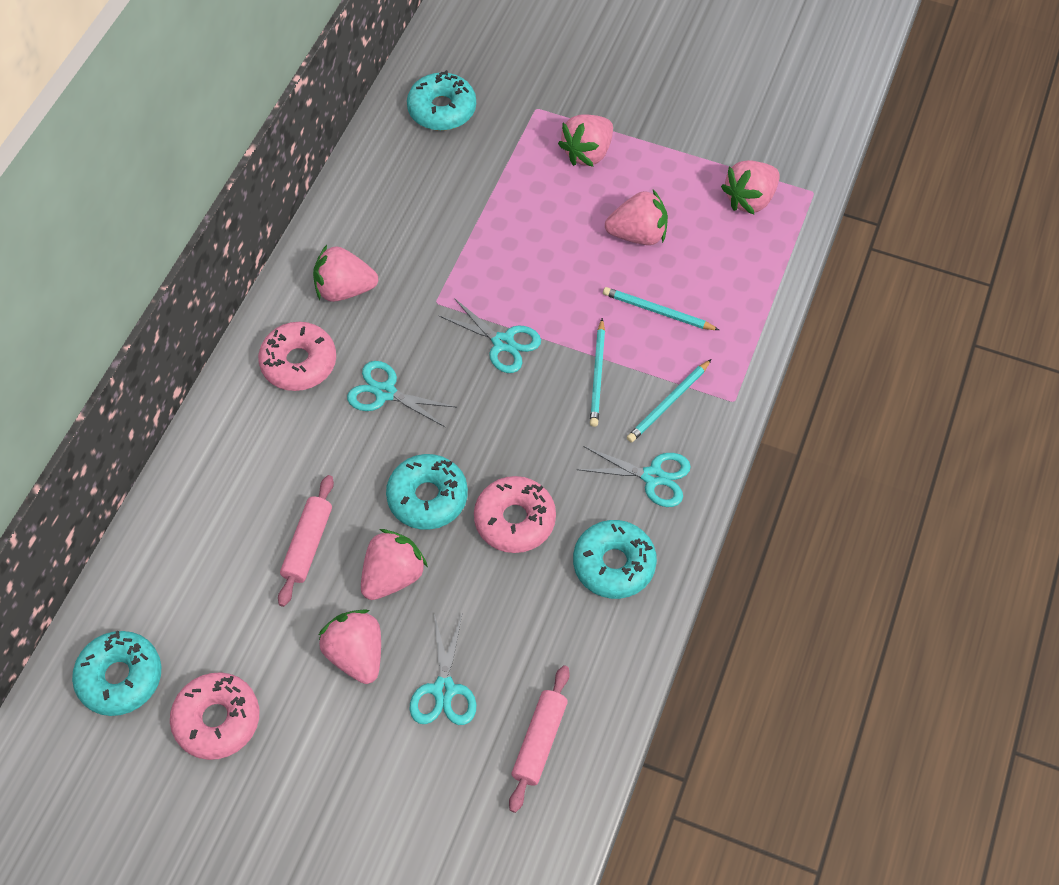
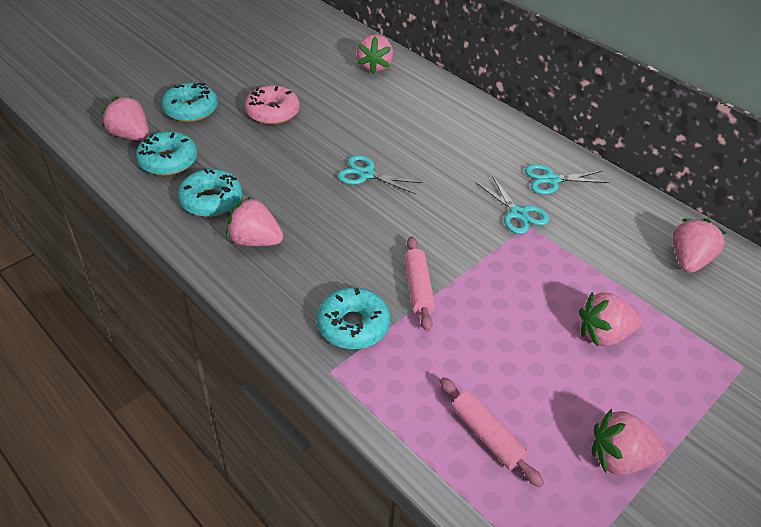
pink donut: 3 -> 1
turquoise pencil: 3 -> 0
turquoise scissors: 4 -> 3

